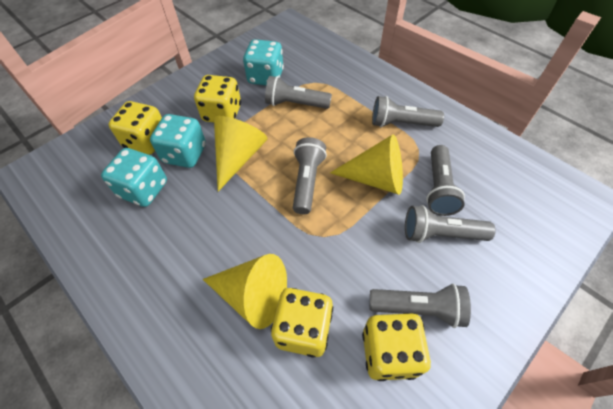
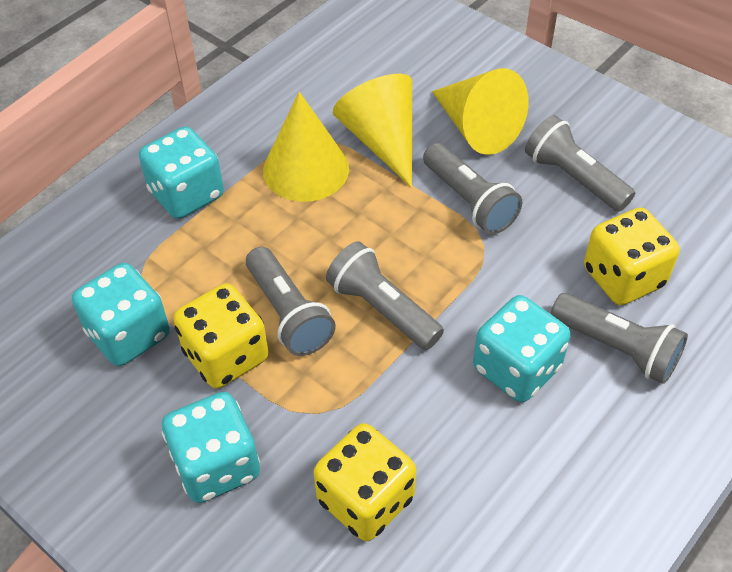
grey flashlight: 6 -> 5
turquoise dice: 3 -> 4
yellow dice: 4 -> 3

